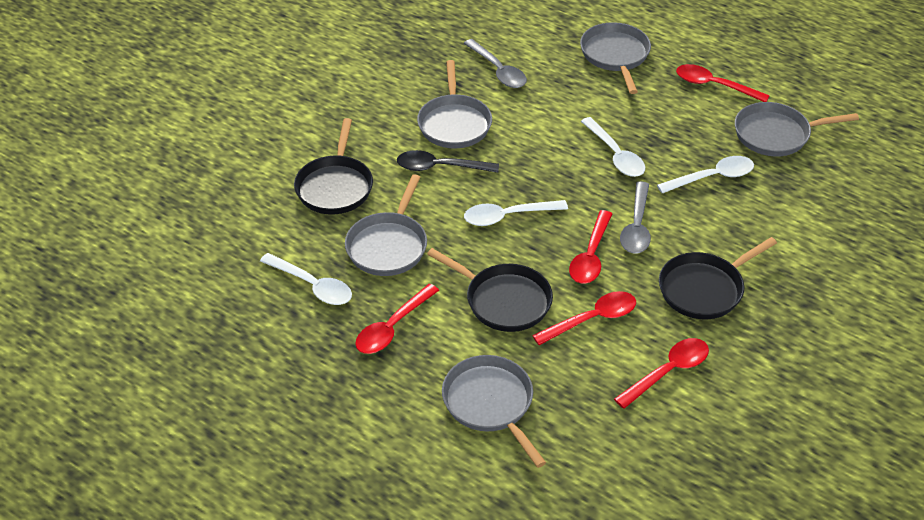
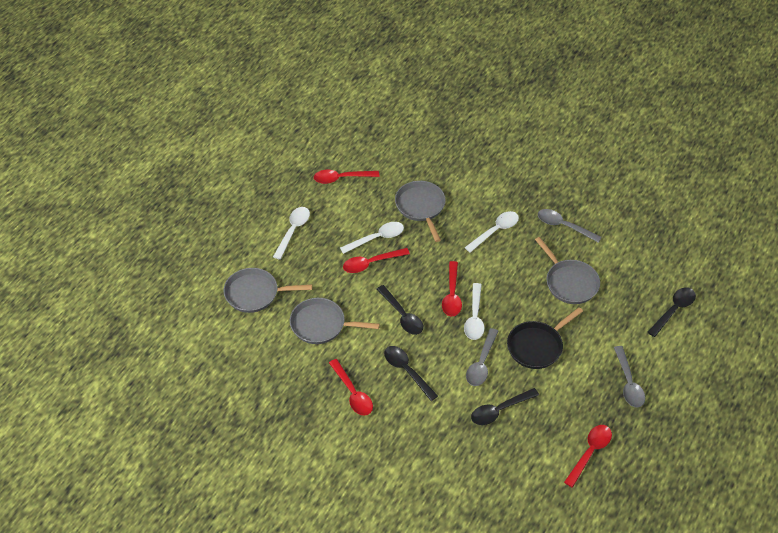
black pan: 3 -> 1
black spoon: 1 -> 4
grey pan: 5 -> 4
grey spoon: 2 -> 3

